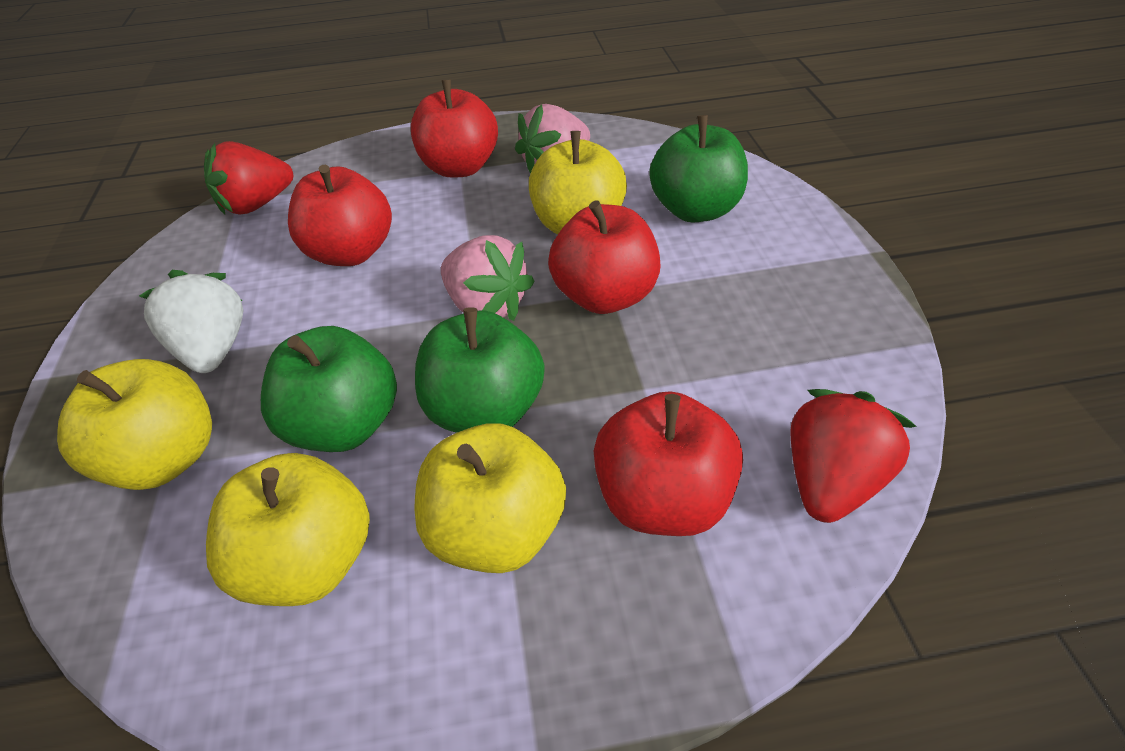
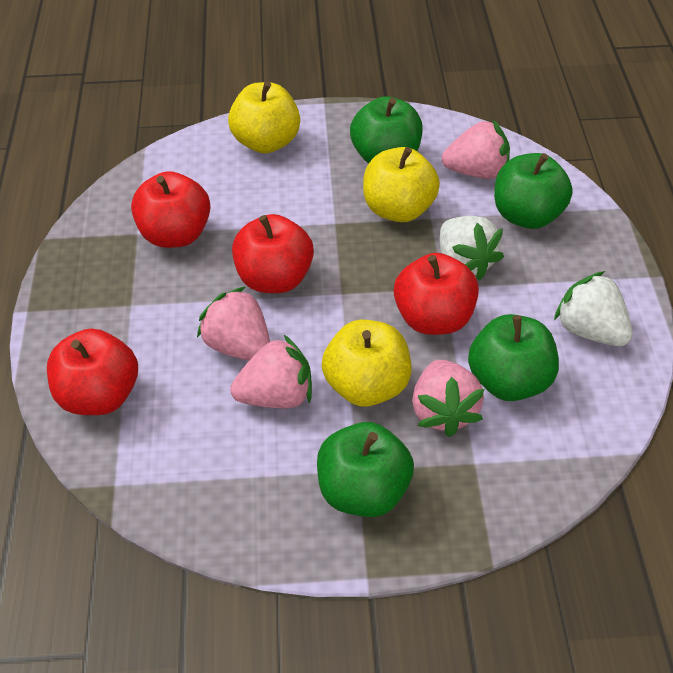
green apple: 3 -> 4
pink strawberry: 2 -> 4
red strawberry: 2 -> 0
white strawberry: 1 -> 2
yellow apple: 4 -> 3

